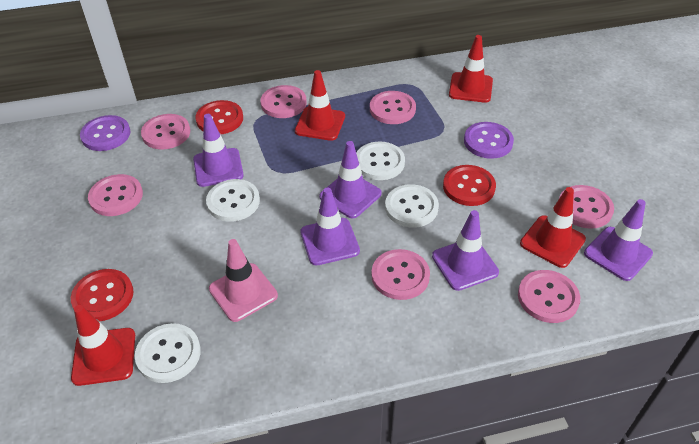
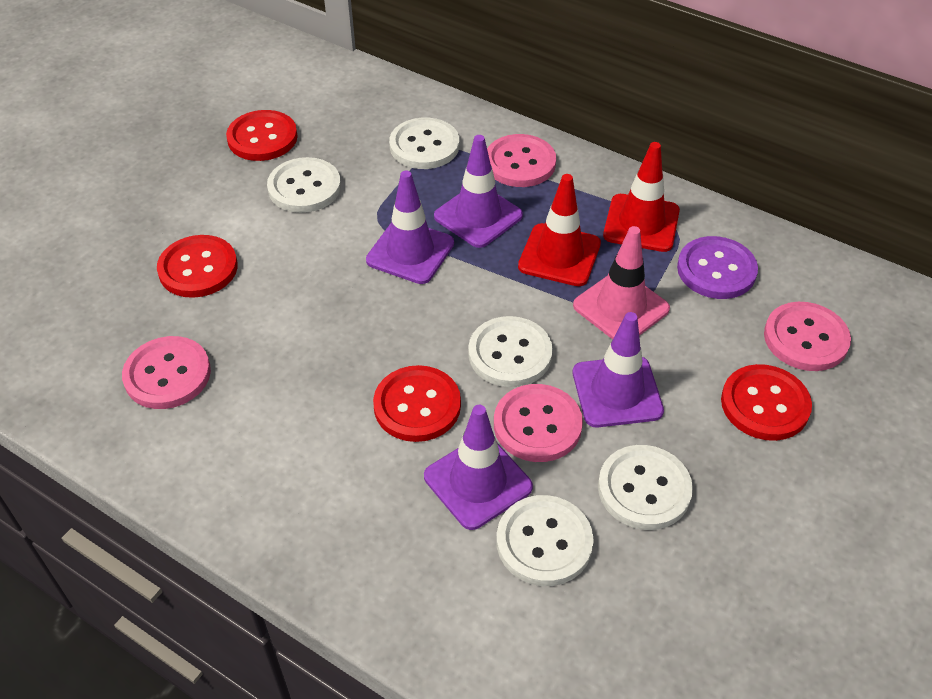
pink button: 7 -> 4
purple button: 2 -> 1
purple traffic cone: 5 -> 4
red button: 3 -> 4
red traffic cone: 4 -> 2
white button: 4 -> 5

